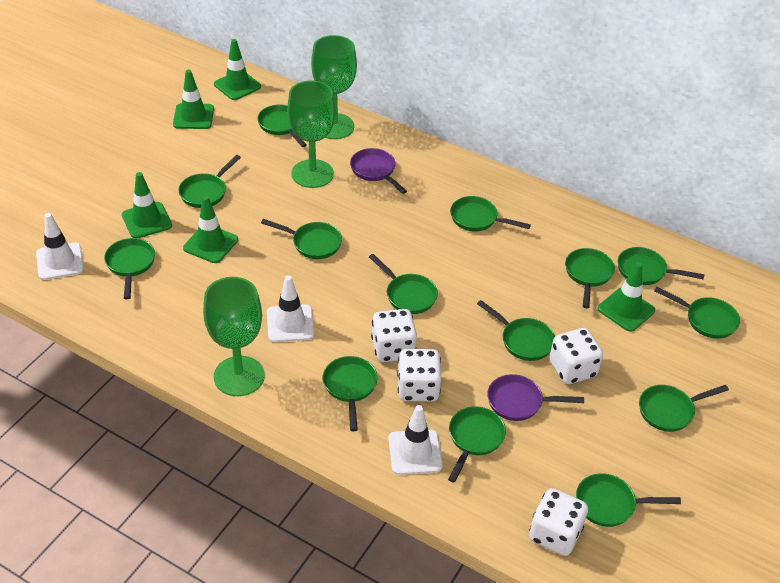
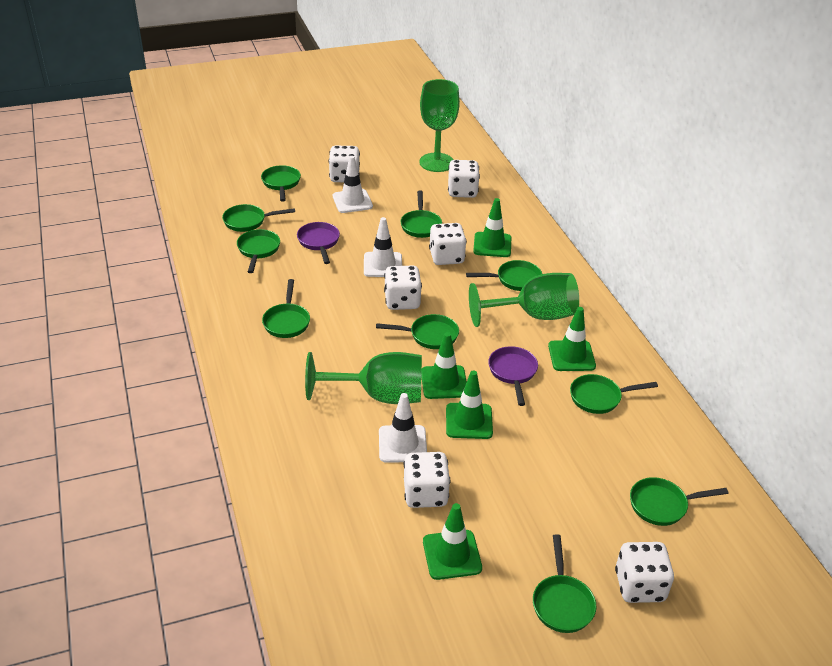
green pan: 14 -> 10
white dice: 4 -> 6

